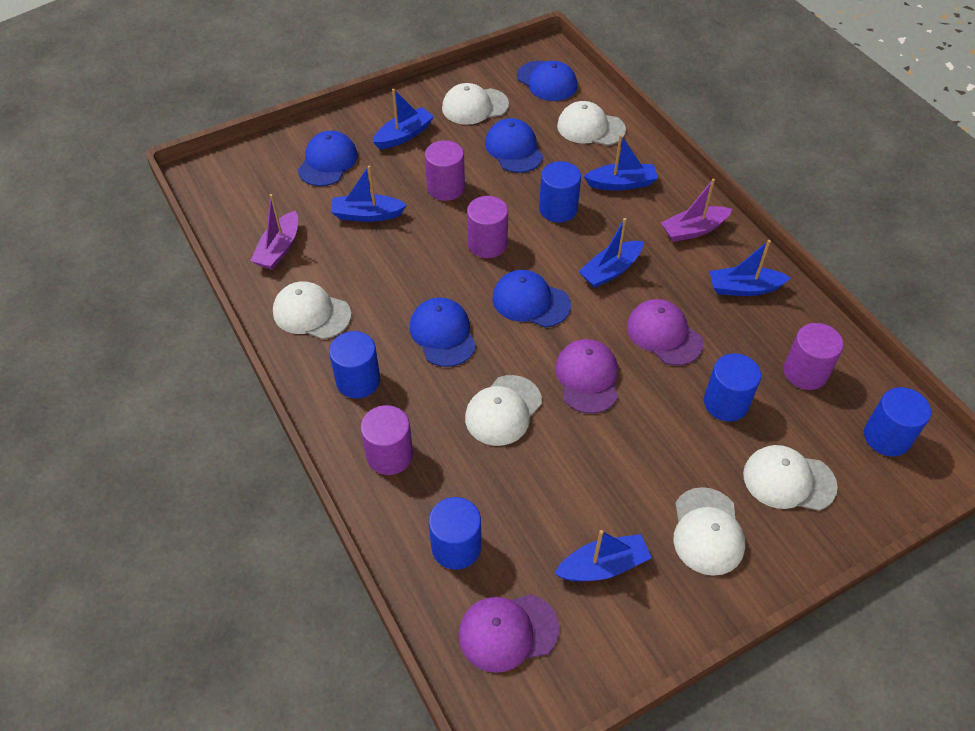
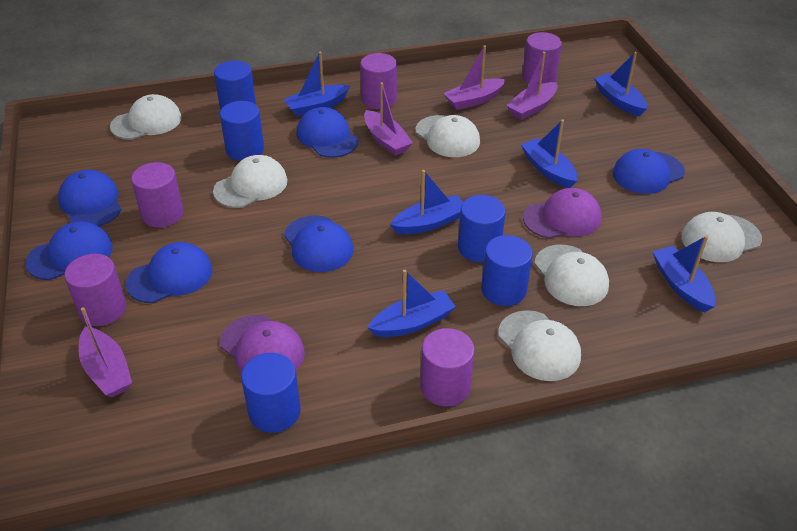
blue cap: 5 -> 6
purple boat: 2 -> 4
purple cap: 3 -> 2
purple cylinder: 4 -> 5

